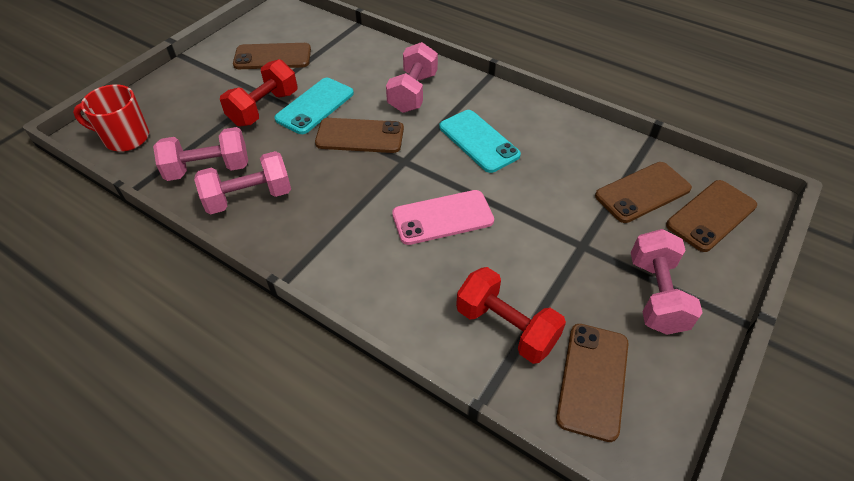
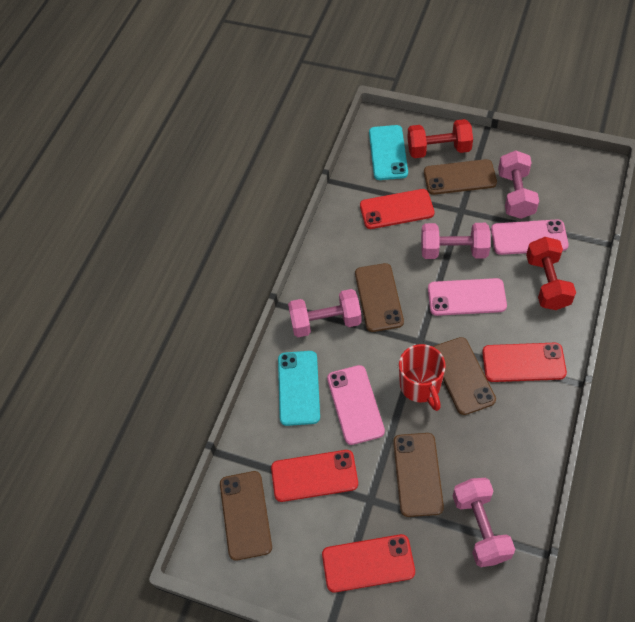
pink phone: 1 -> 3
red phone: 0 -> 4

